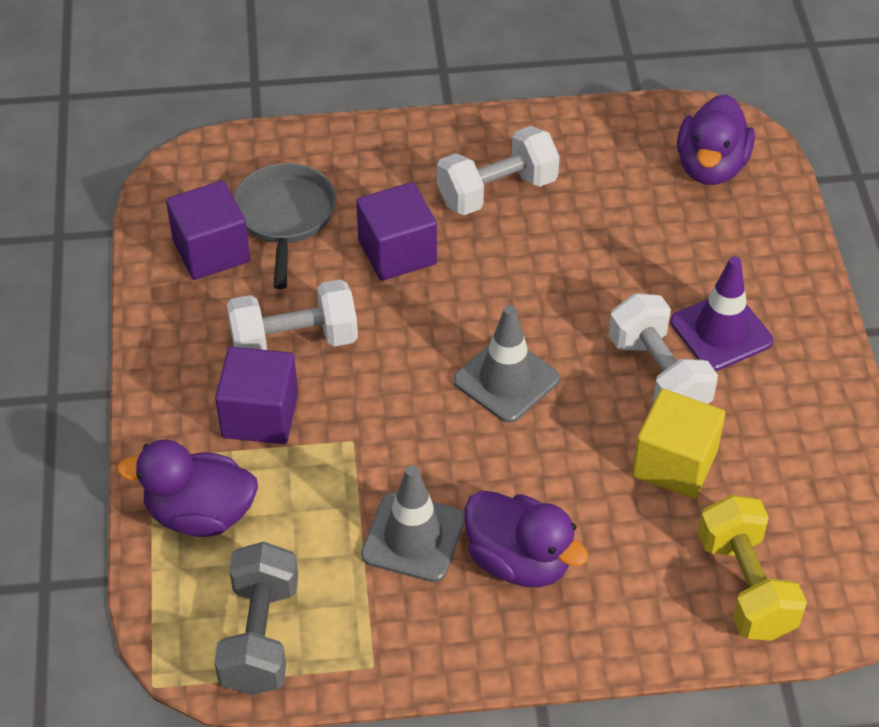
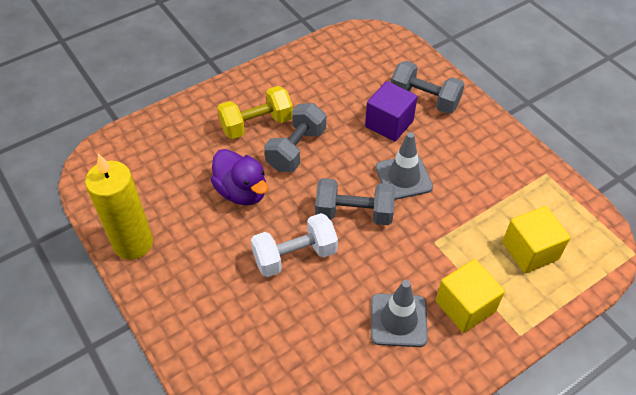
grey dumbbell: 1 -> 3
grey pan: 1 -> 0
purple cube: 3 -> 1
purple duck: 3 -> 1
purple traffic cone: 1 -> 0
white dumbbell: 3 -> 1
yellow candle: 0 -> 1
yellow cube: 1 -> 2

